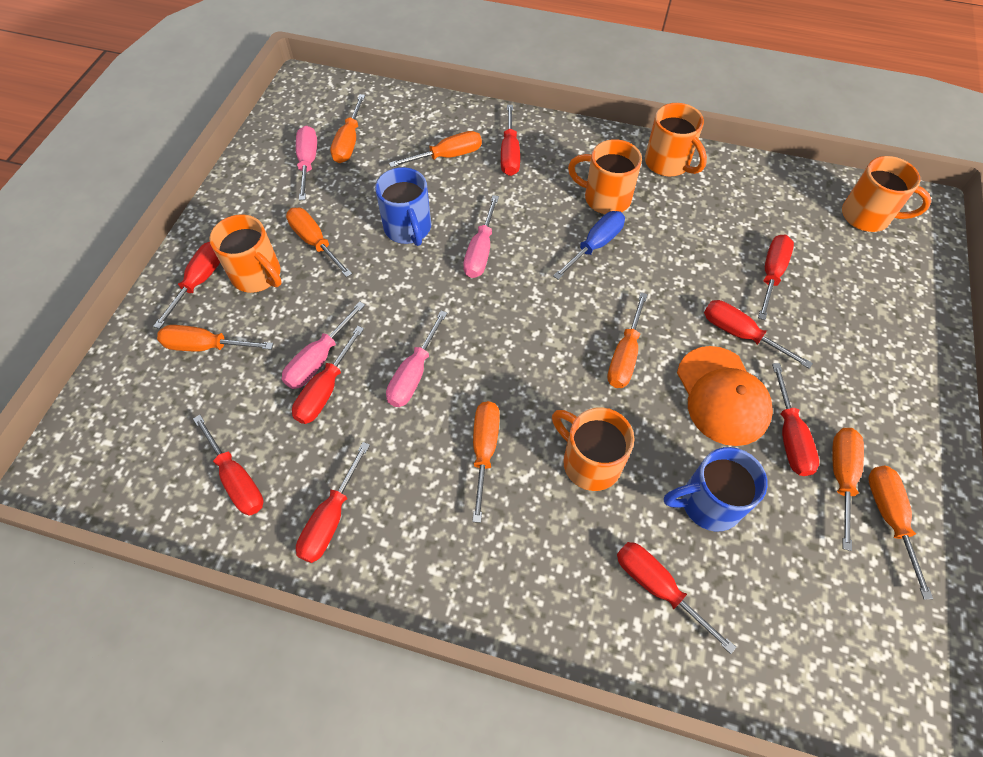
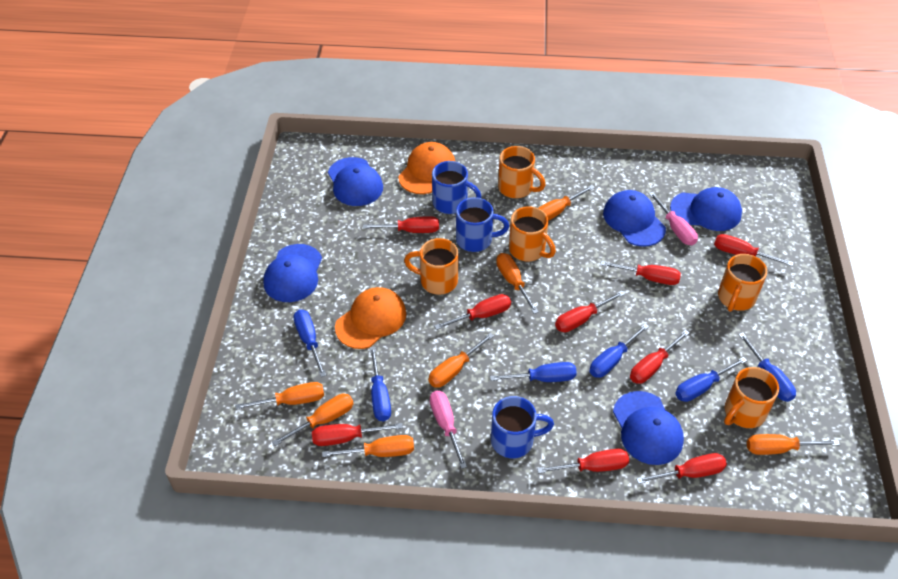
blue cap: 0 -> 5
blue mug: 2 -> 3
blue screwdriver: 1 -> 6
orange cap: 1 -> 2
orange screwdriver: 8 -> 7
pink screwdriver: 4 -> 2

